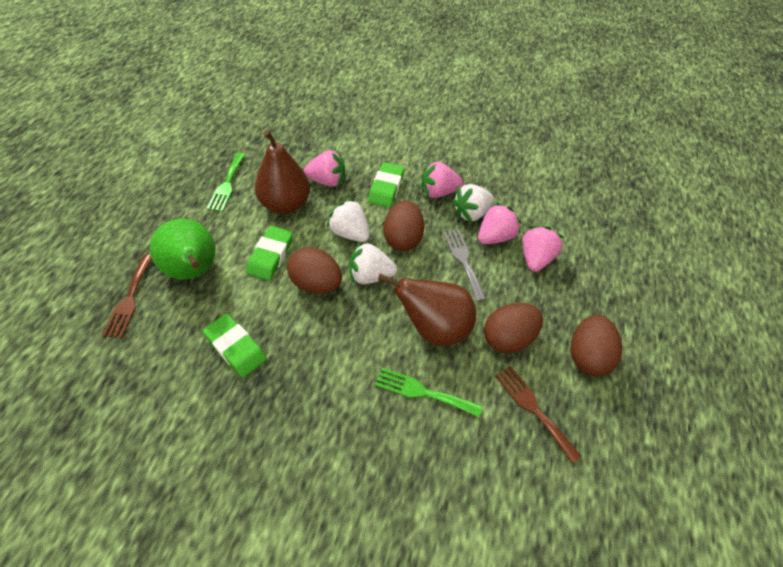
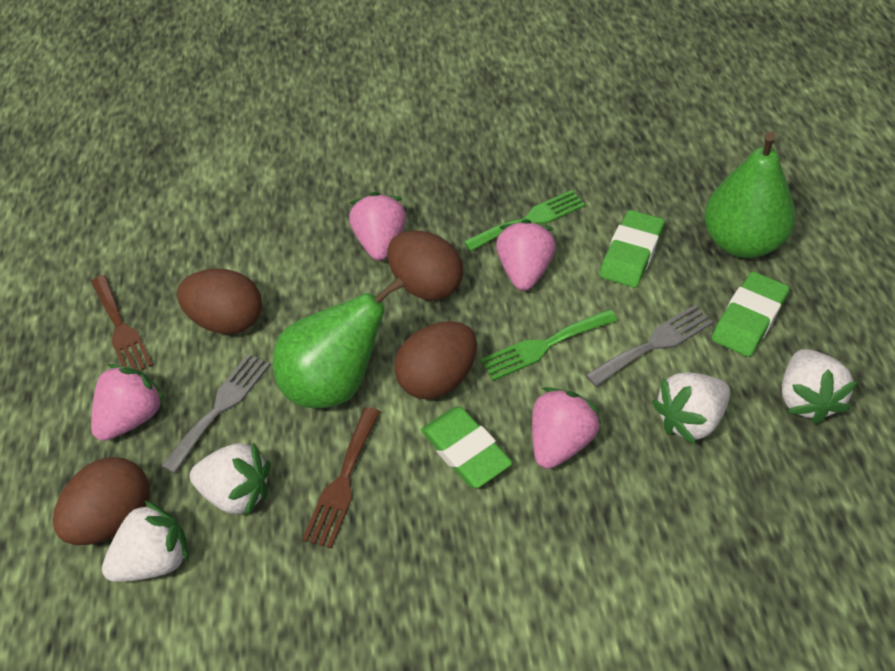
brown pear: 2 -> 0
green pear: 1 -> 2
grey fork: 1 -> 2
white strawberry: 3 -> 4

